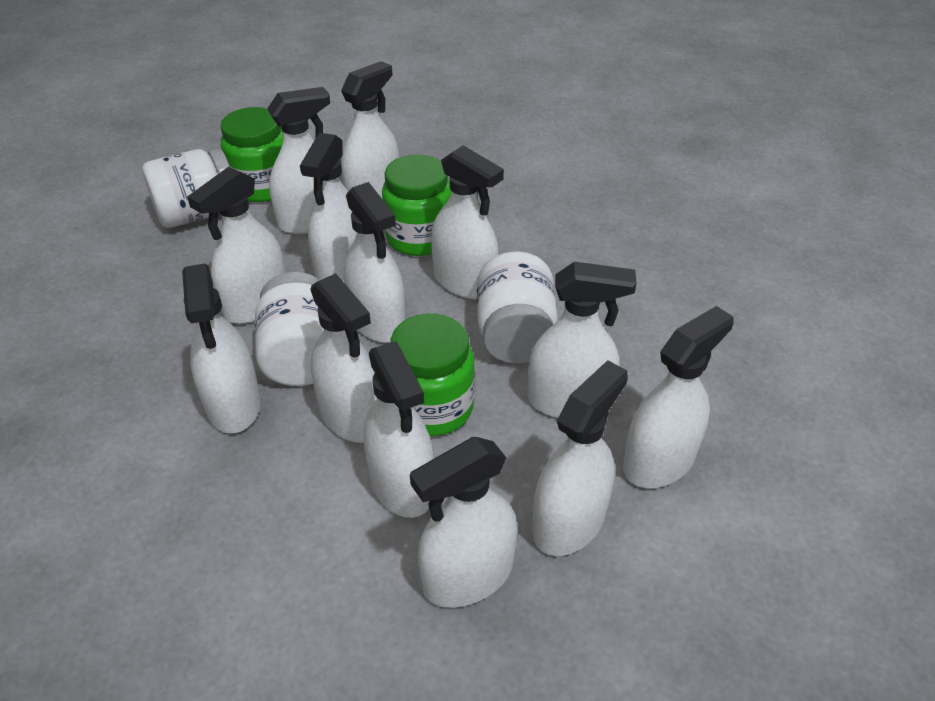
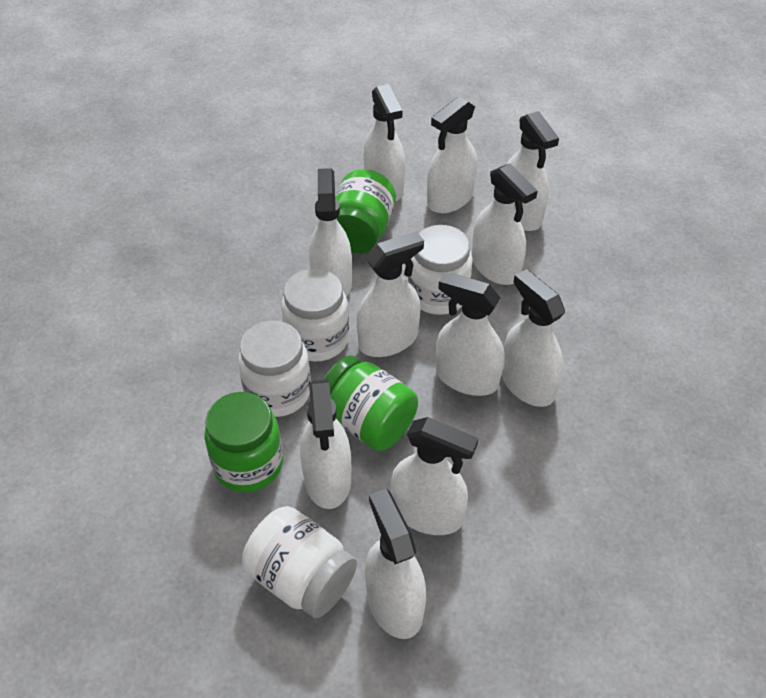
white jar: 3 -> 4
white spray bottle: 13 -> 11

